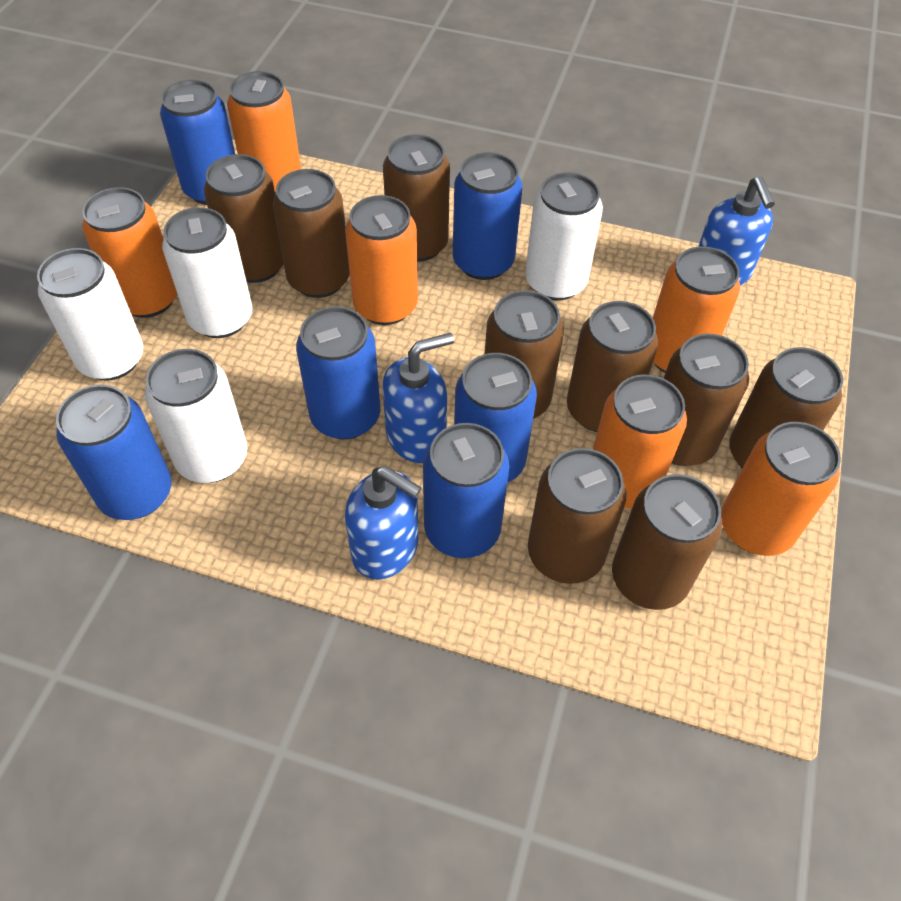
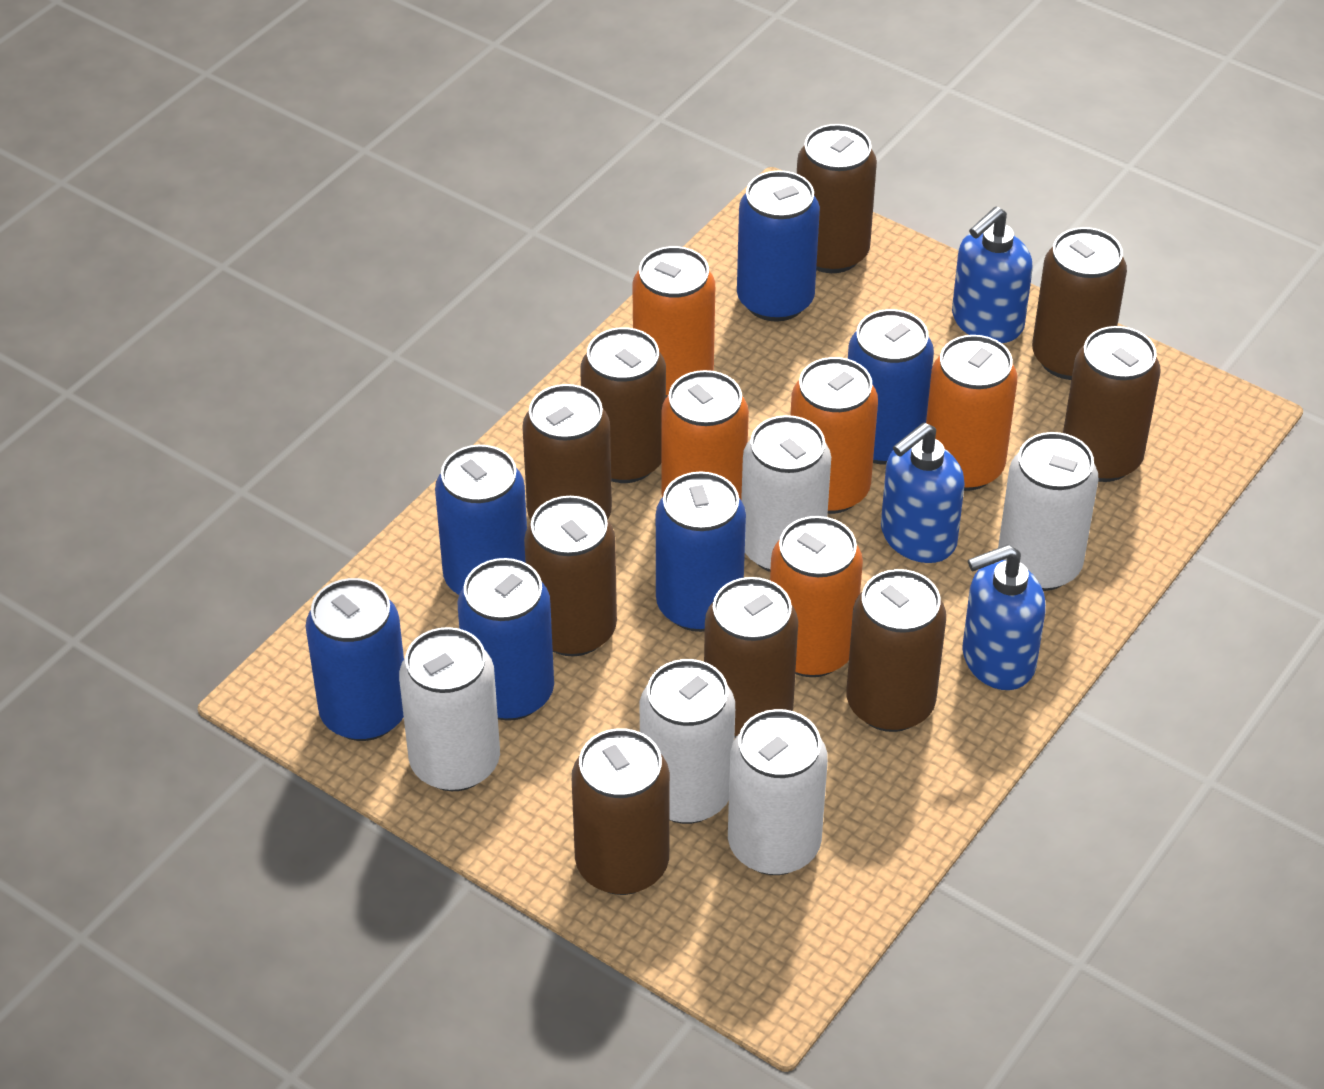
orange can: 6 -> 5
white can: 4 -> 5

